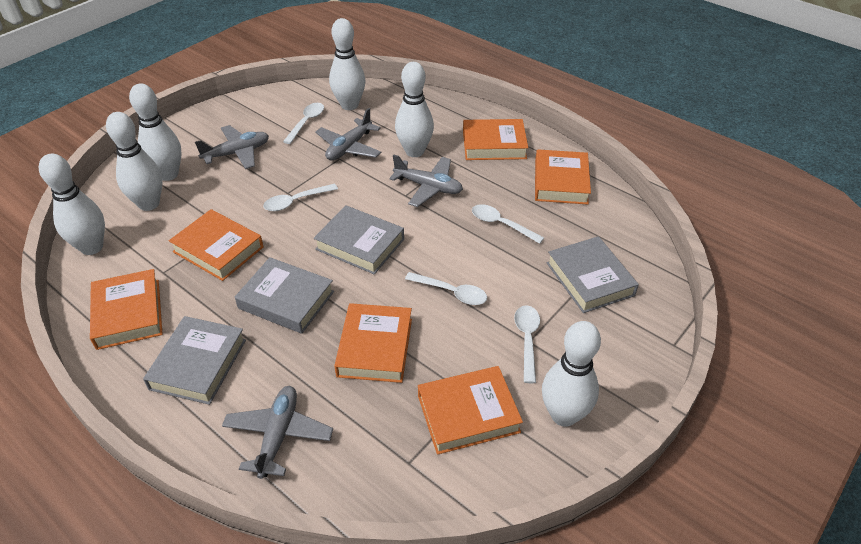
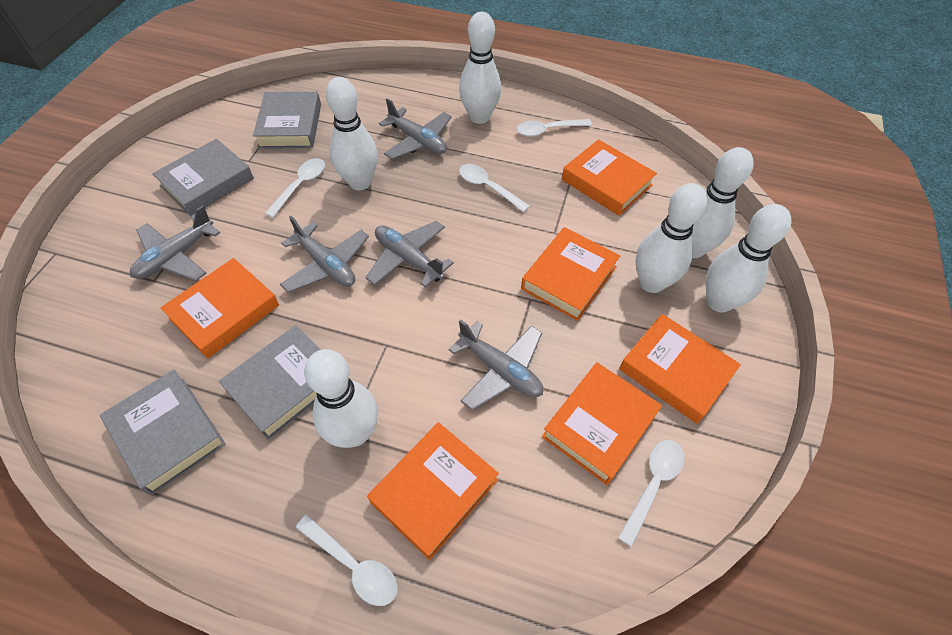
grey plane: 4 -> 5

